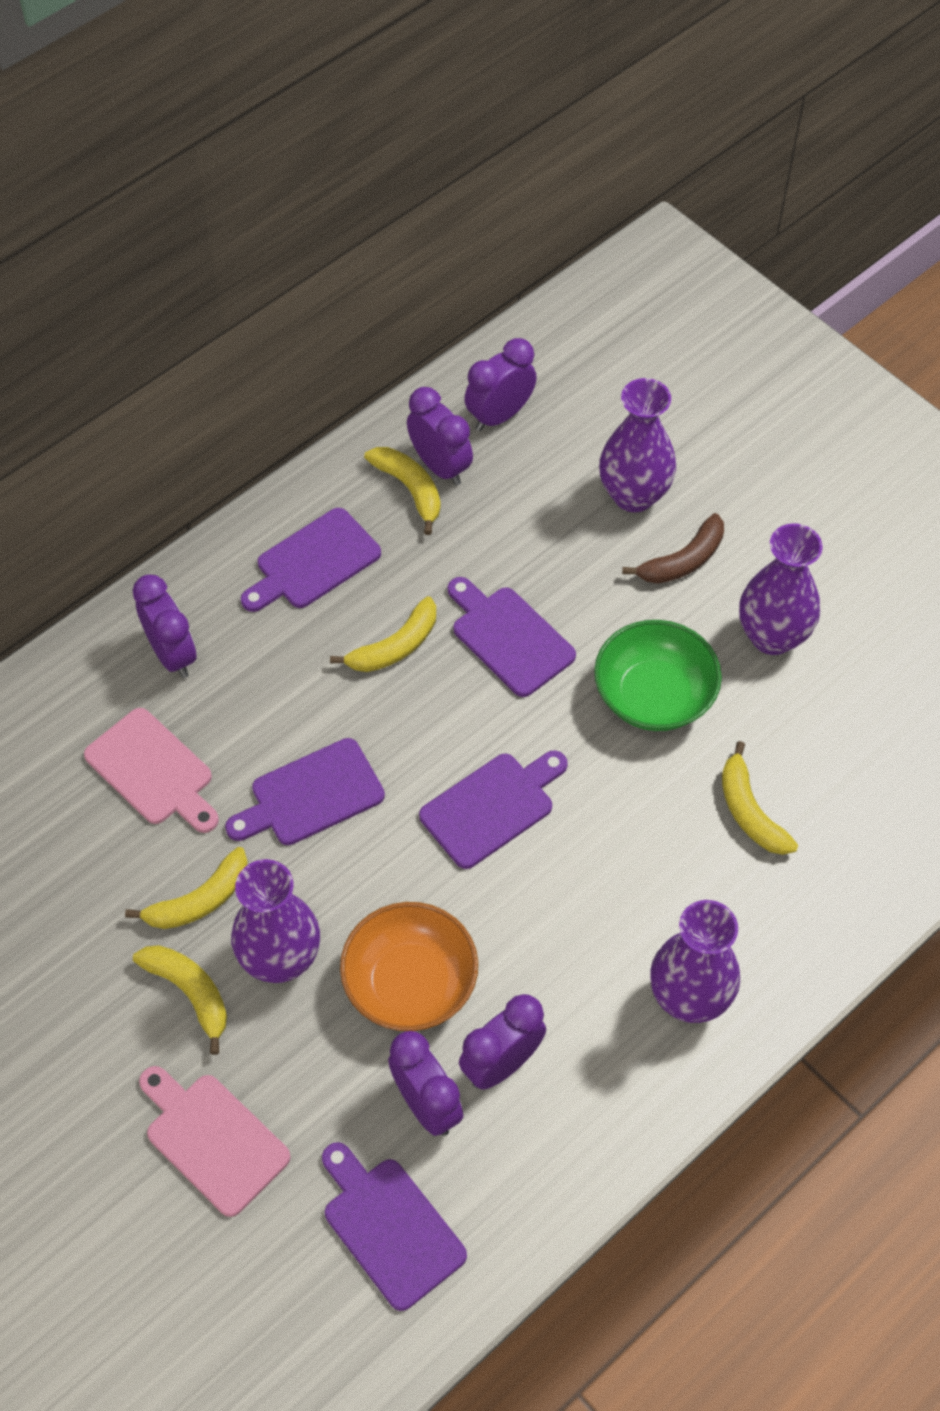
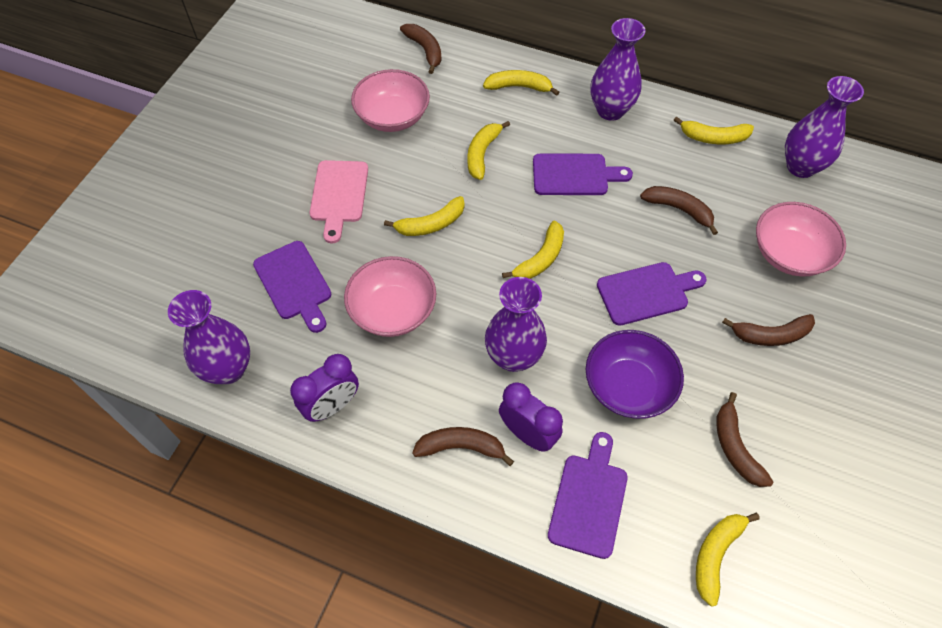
brown banana: 1 -> 5
green bowl: 1 -> 0
orange bowl: 1 -> 0
pink bowl: 0 -> 3
pink cutting board: 2 -> 1
purple bowl: 0 -> 1
purple clock: 5 -> 2
purple cutting board: 5 -> 4
yellow banana: 5 -> 6

